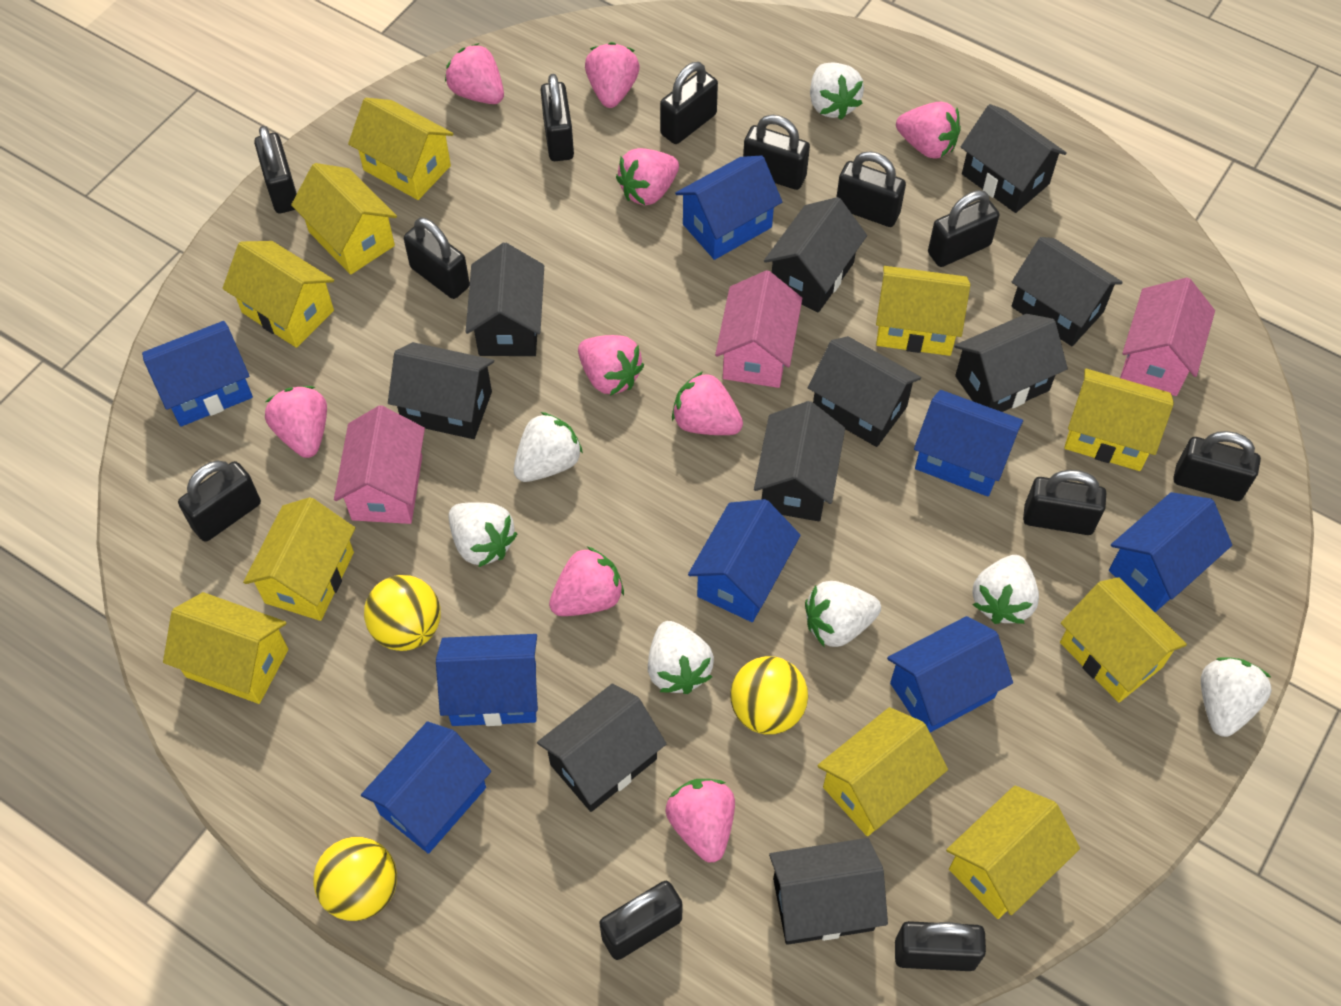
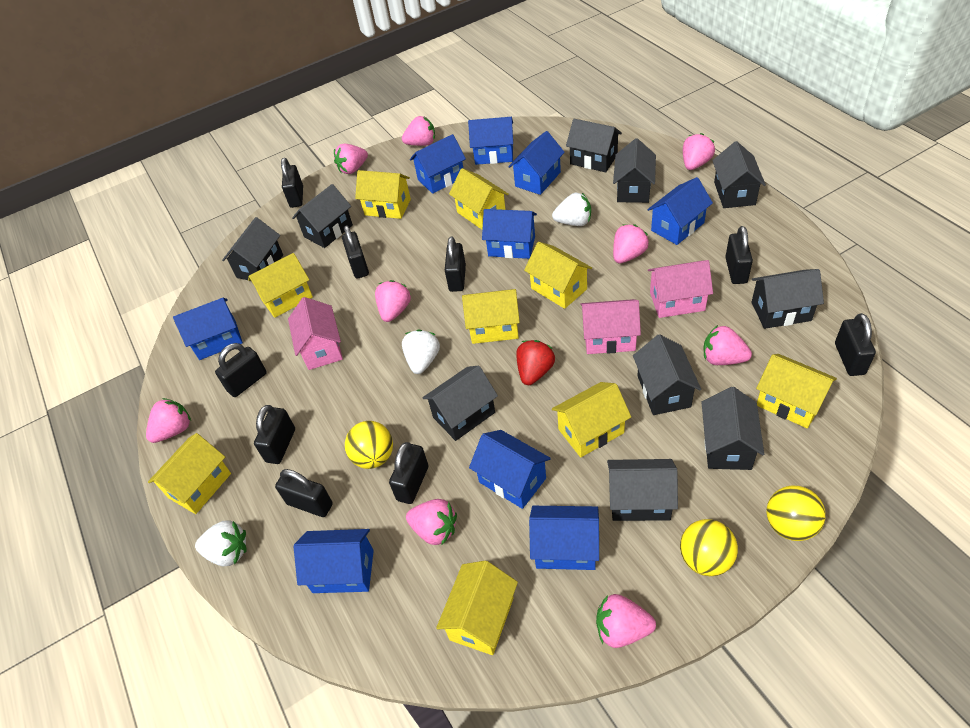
black padlock: 12 -> 9
blue house: 8 -> 9
red strawberry: 0 -> 1
white strawberry: 7 -> 3
yellow house: 10 -> 9

